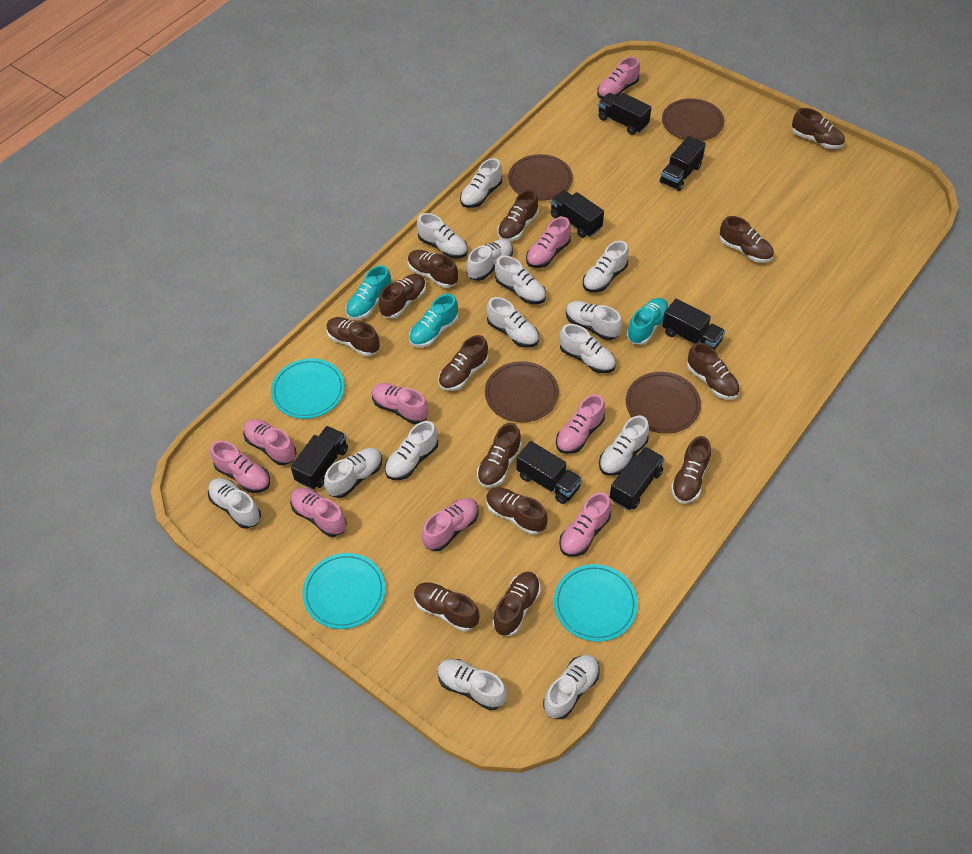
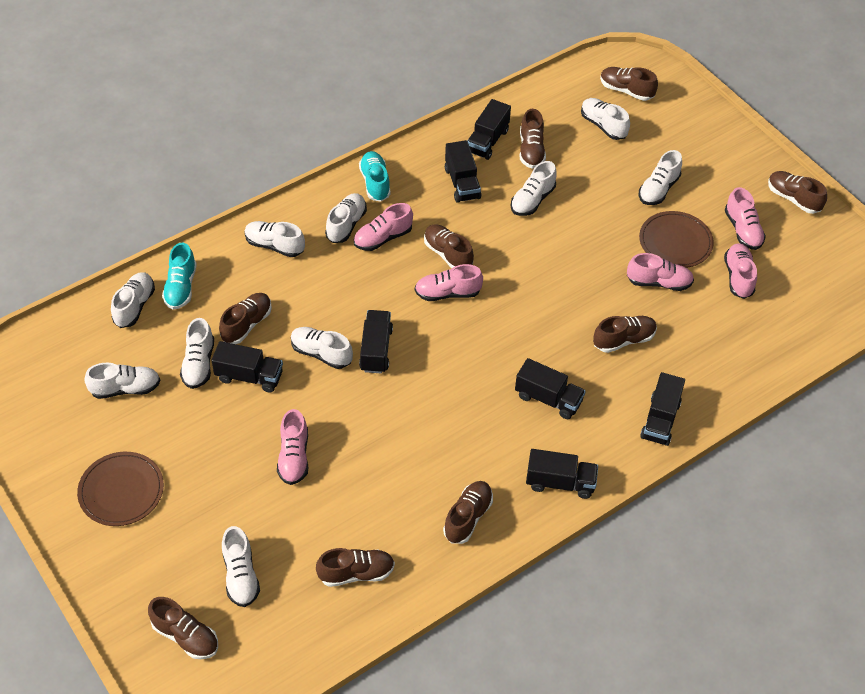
brown plate: 4 -> 2
brown shoe: 13 -> 9
pink shoe: 9 -> 6
turquoise plate: 3 -> 0
turquoise shoe: 3 -> 2
white shoe: 14 -> 10

